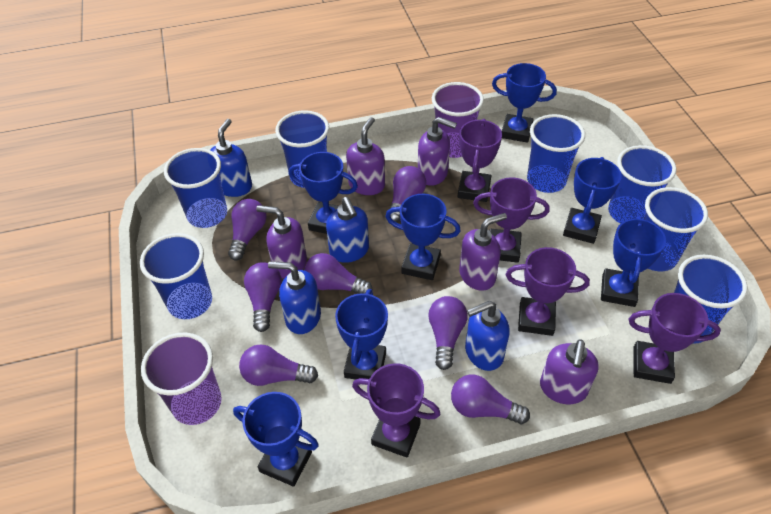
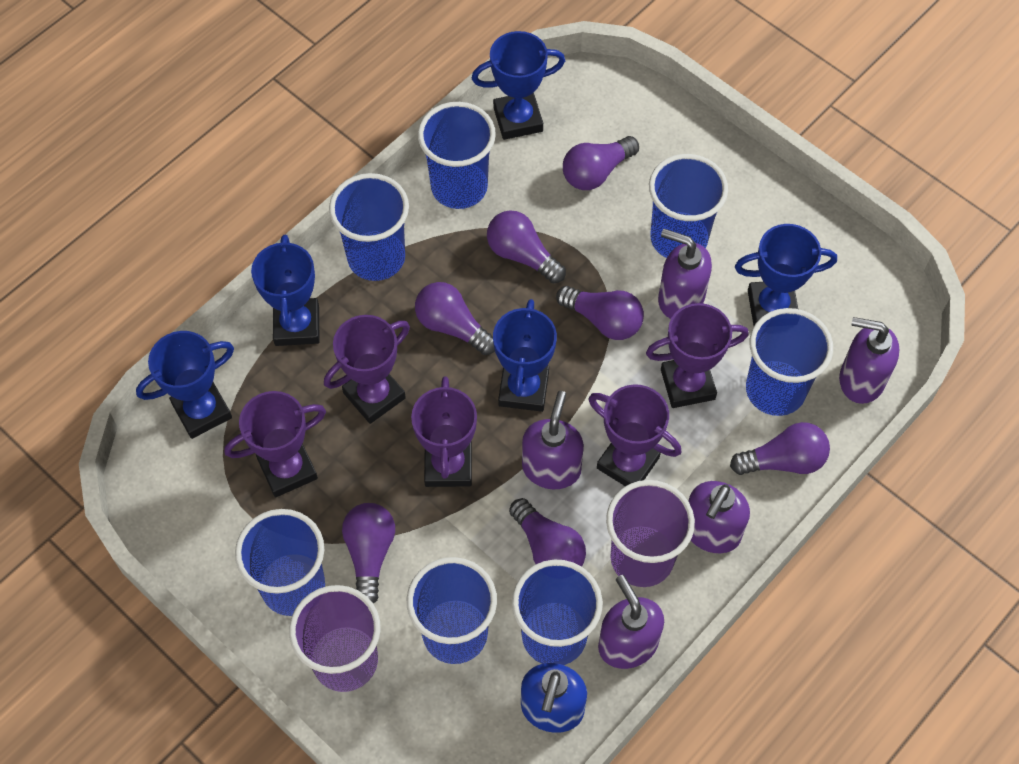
blue soap dispenser: 4 -> 1
blue trophy: 7 -> 5

